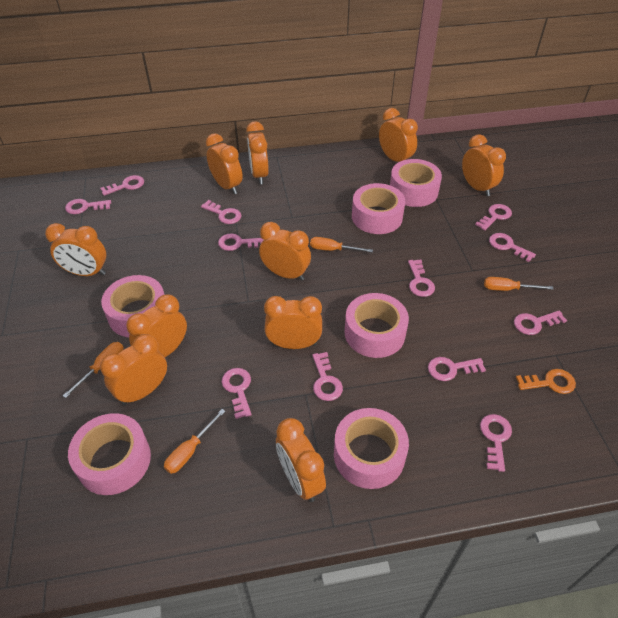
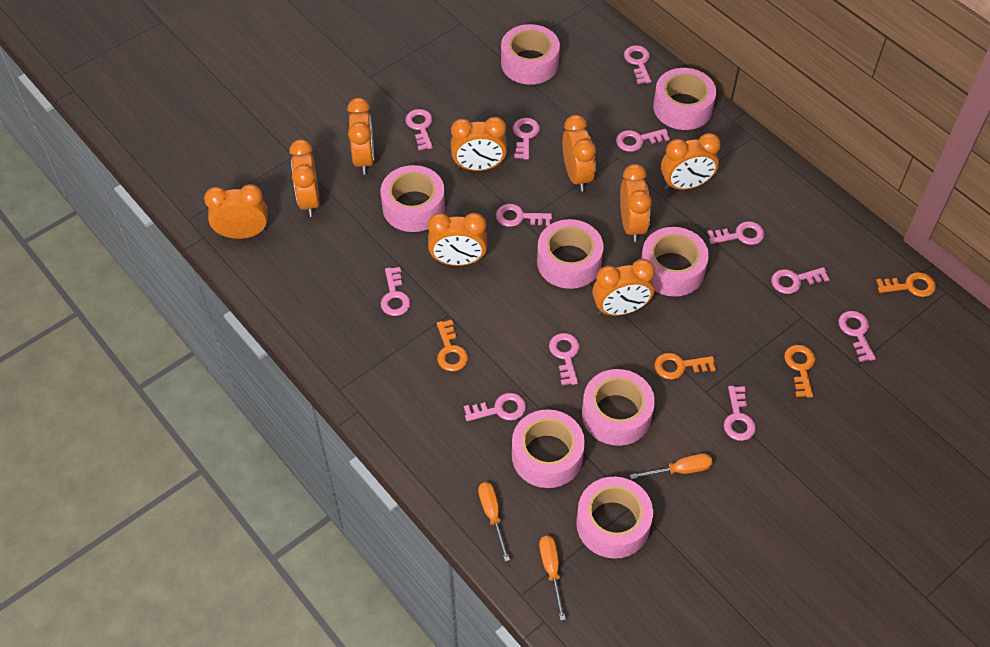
orange clock: 10 -> 9
orange key: 1 -> 4
orange screwdriver: 4 -> 3
pink tape: 6 -> 8

